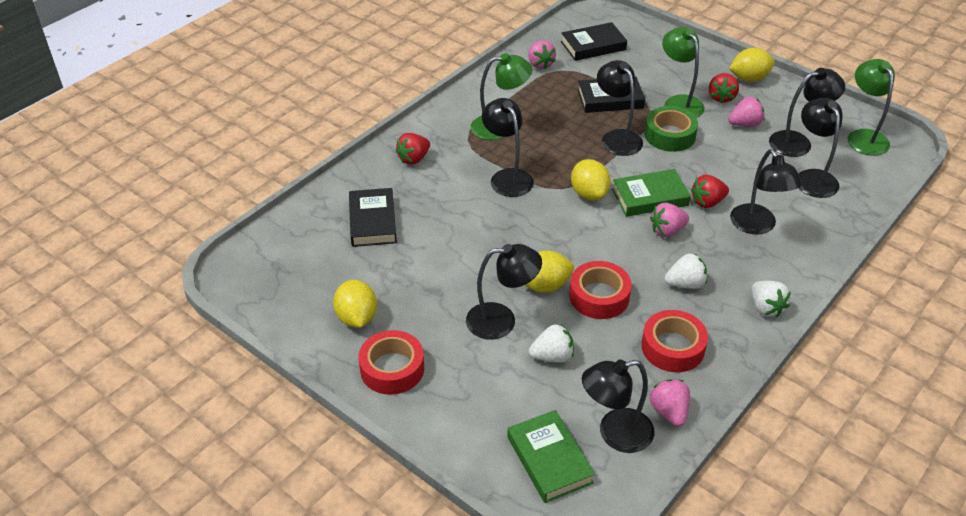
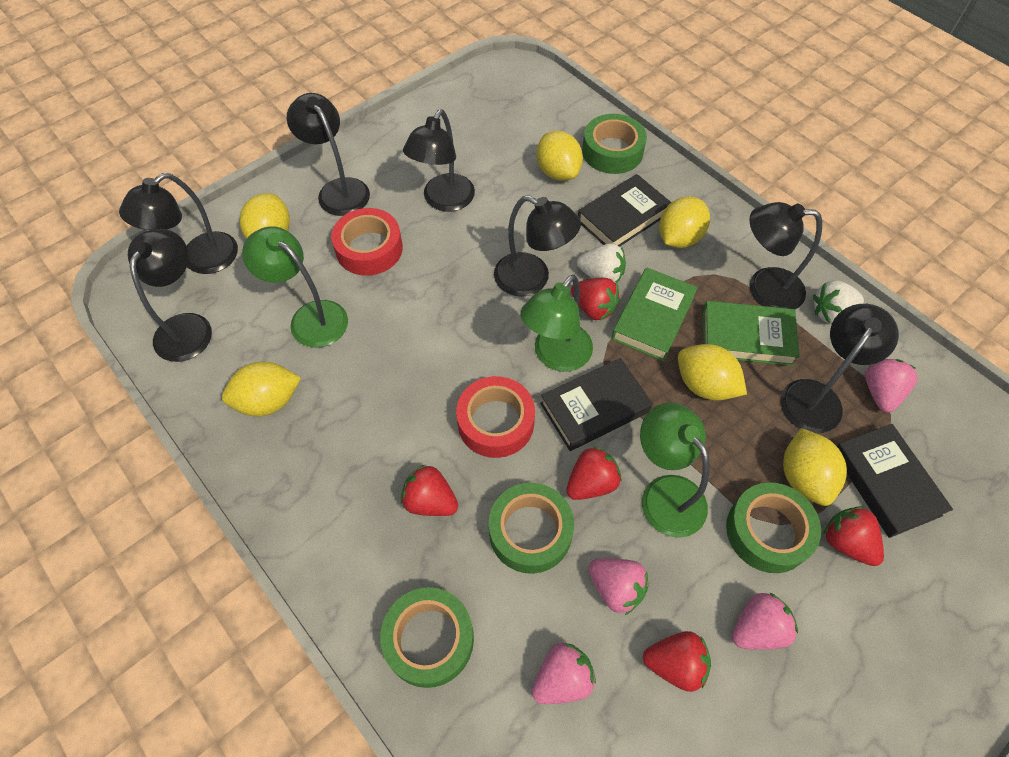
green tape: 1 -> 4
red strawberry: 3 -> 5
red tape: 3 -> 2
white strawberry: 3 -> 2
yellow lemon: 4 -> 6

